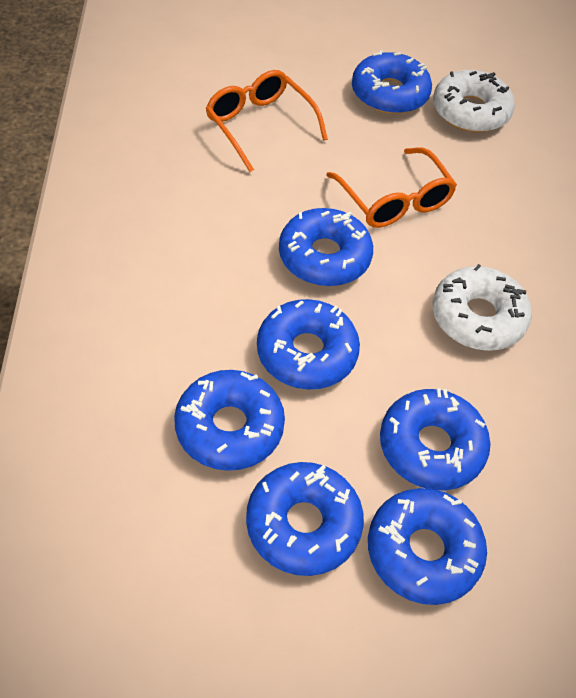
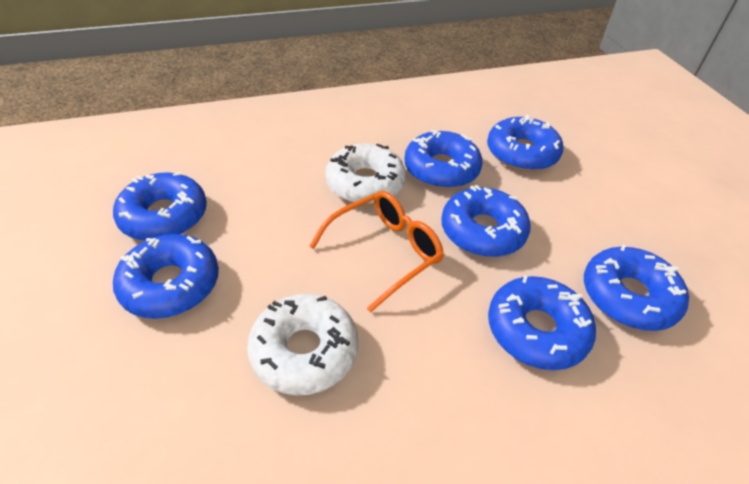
orange glasses: 2 -> 1

